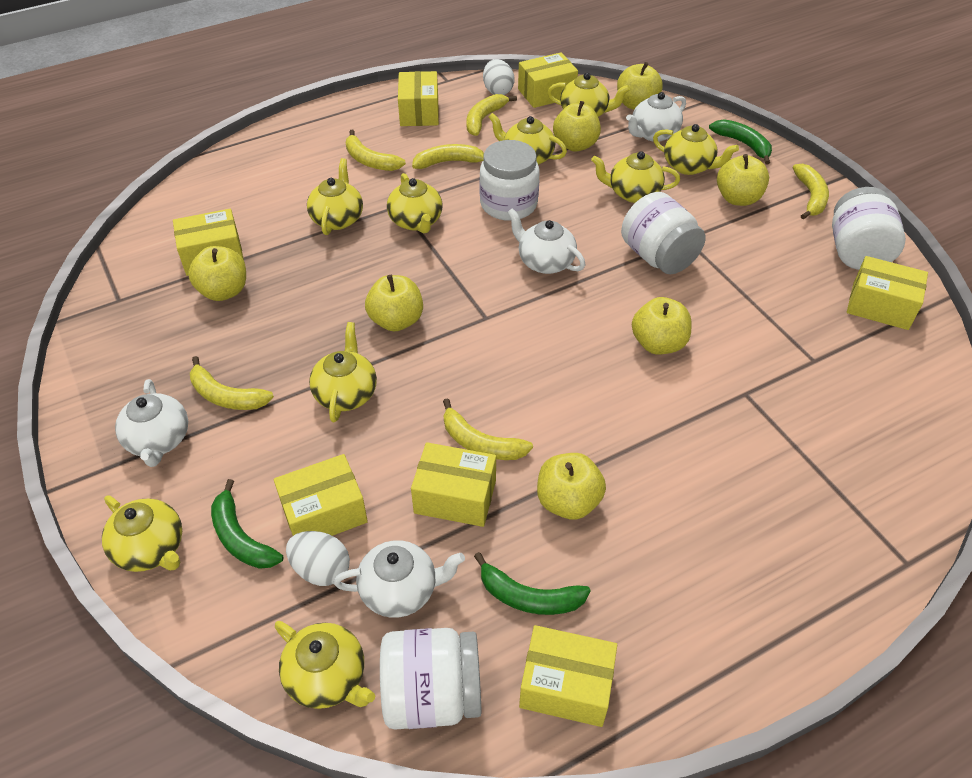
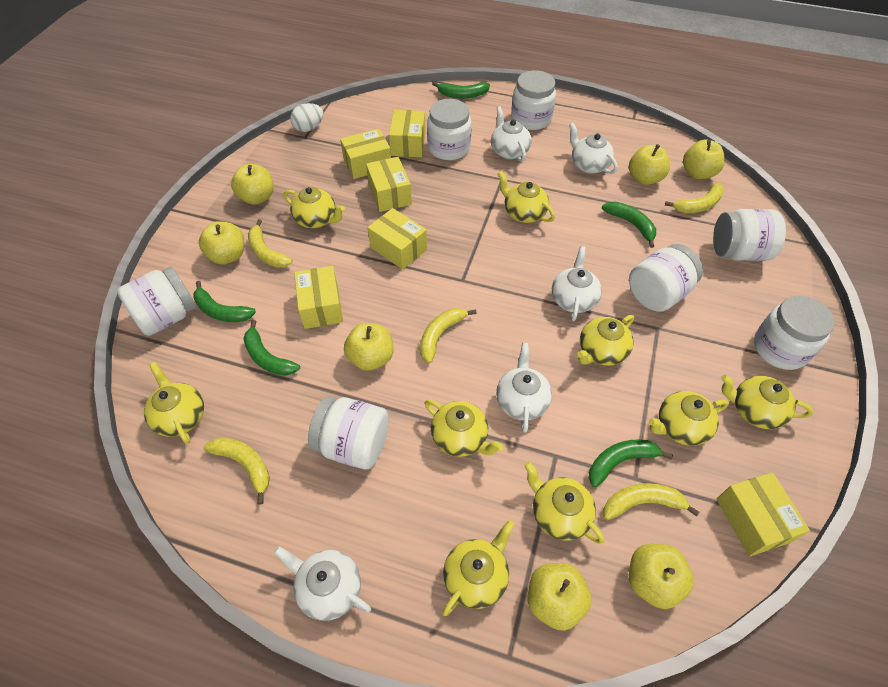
green banana: 3 -> 5
white egg: 2 -> 1
white jar: 4 -> 7
white teapot: 4 -> 5
yellow banana: 6 -> 5
yellow box: 7 -> 6

